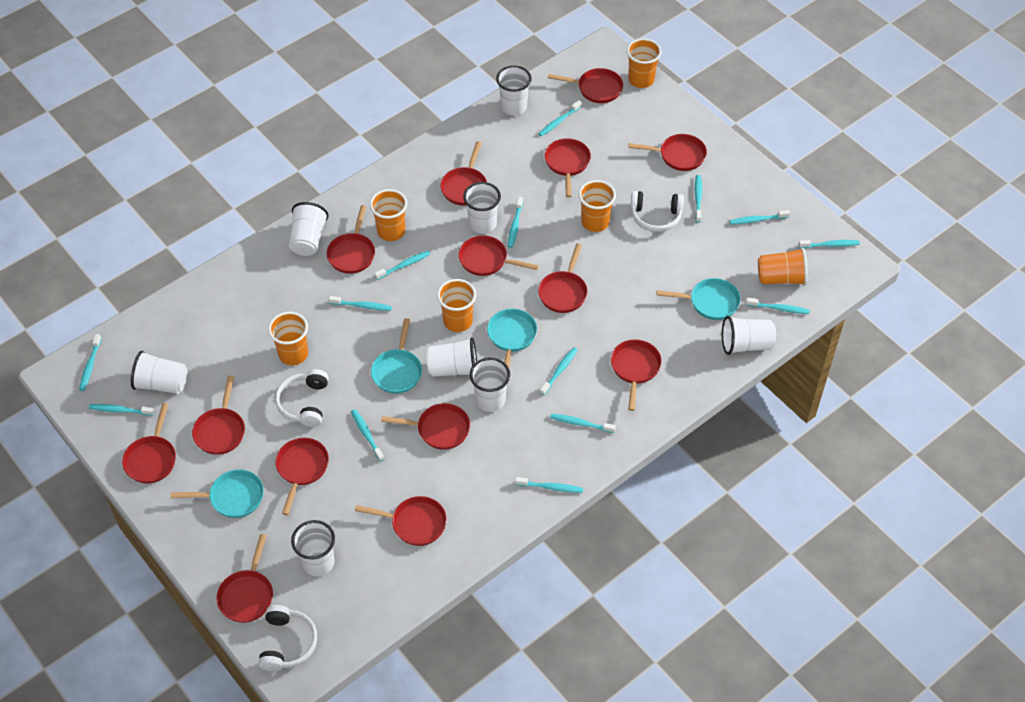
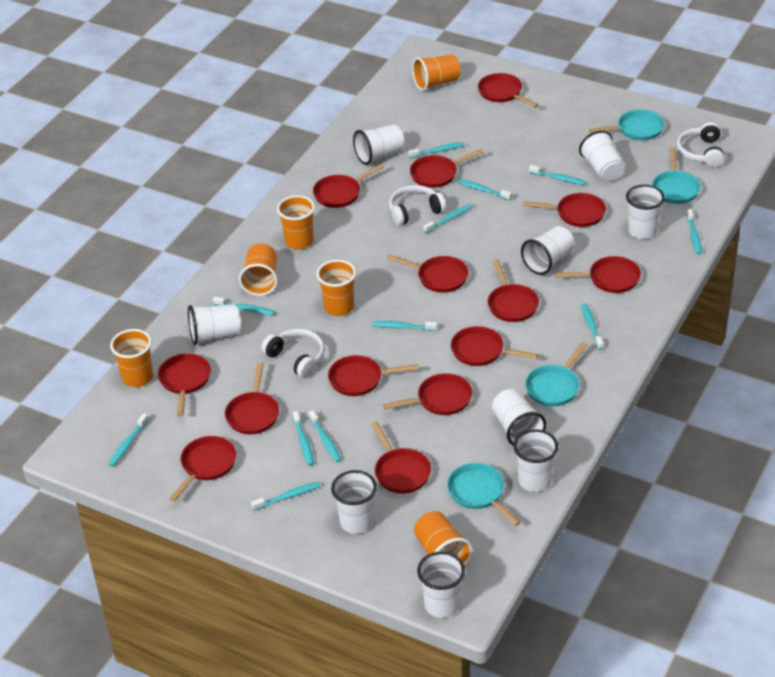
turquoise toothbrush: 14 -> 12
white cup: 8 -> 9

